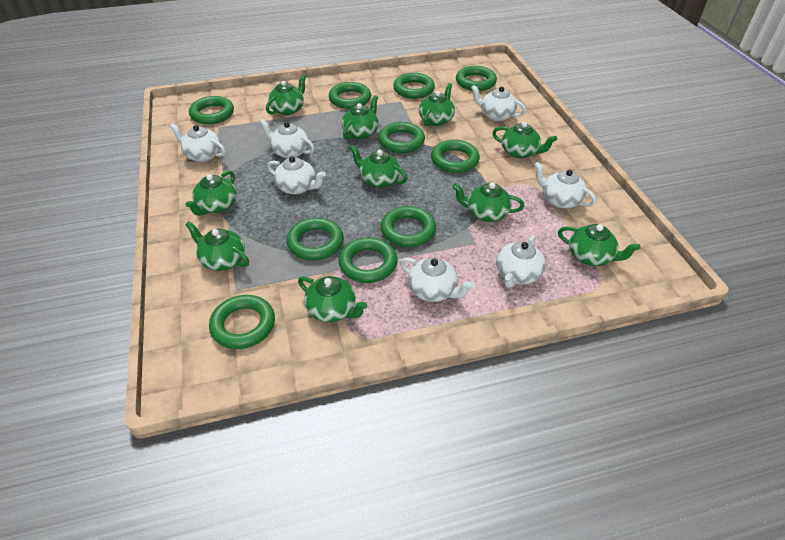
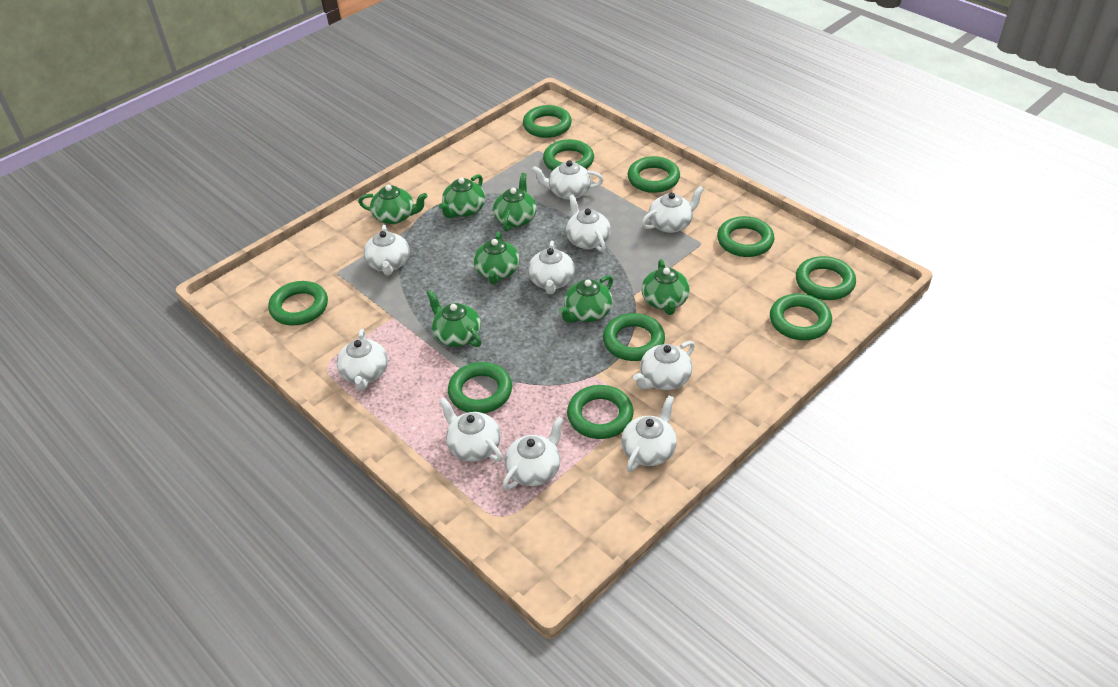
green teapot: 10 -> 7
white teapot: 7 -> 10

